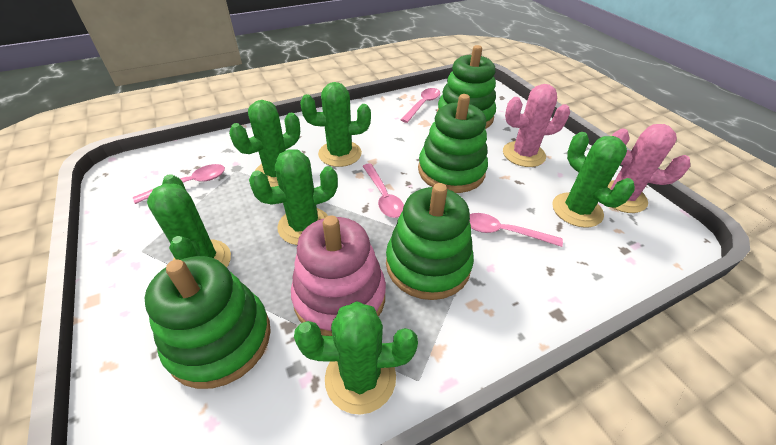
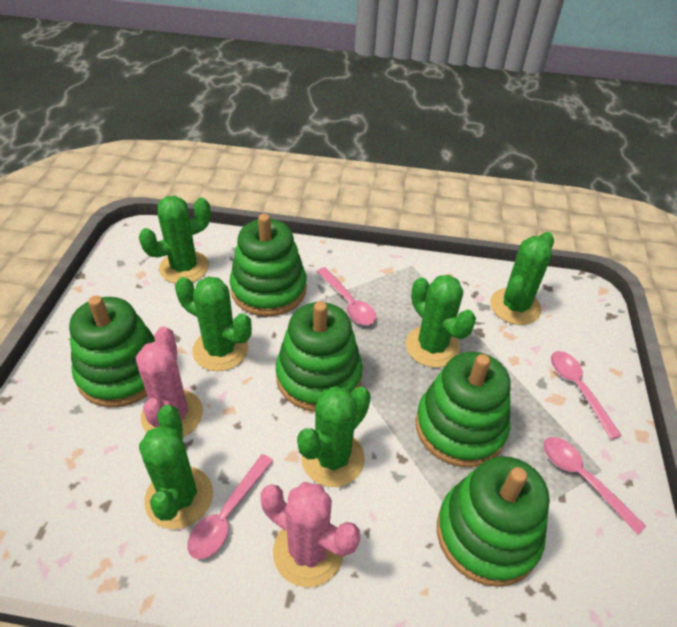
green stacking toy: 4 -> 5
pink stacking toy: 1 -> 0

